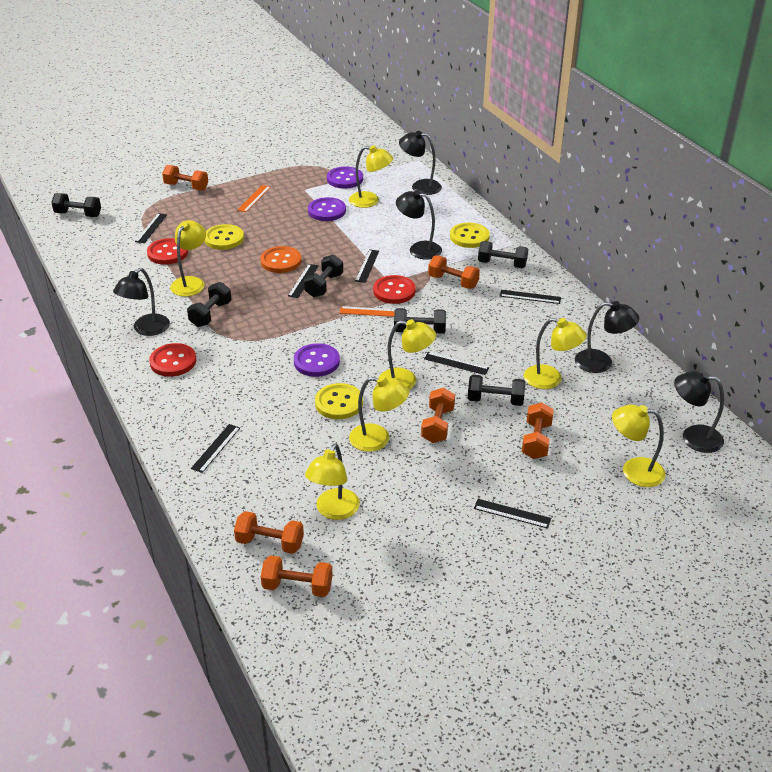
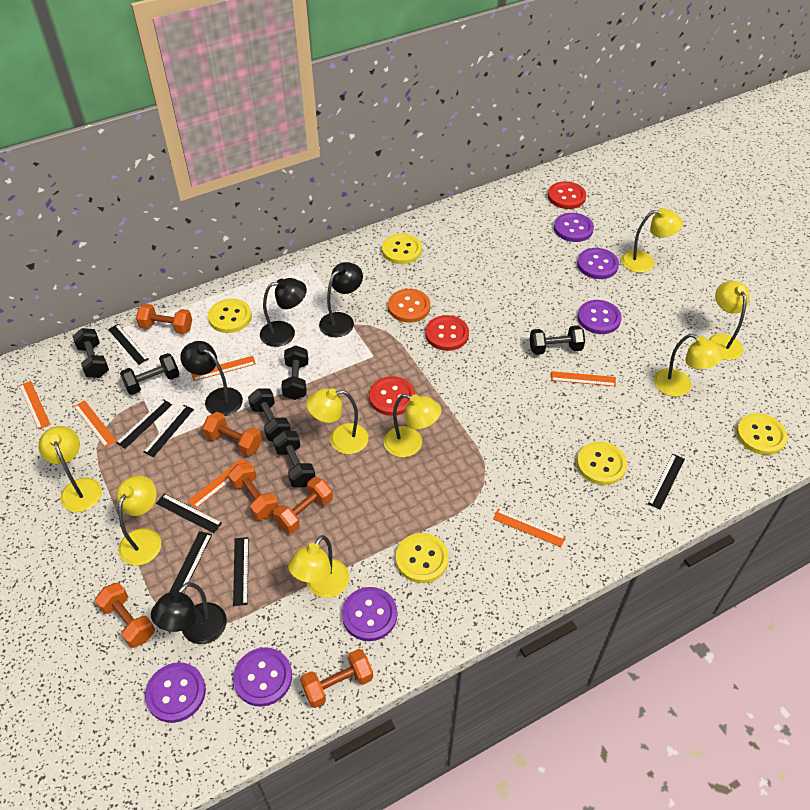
black lamp: 5 -> 4
orange ruler: 2 -> 6
purple button: 3 -> 6
yellow button: 3 -> 5
yellow lamp: 7 -> 8

